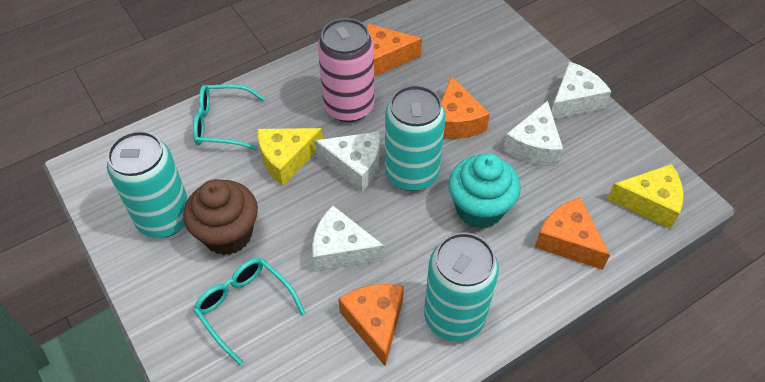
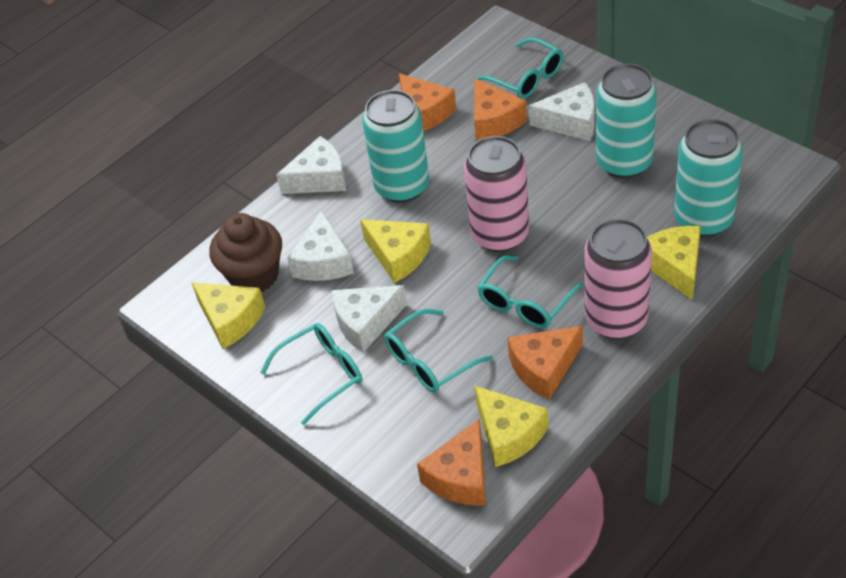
pink can: 1 -> 2
turquoise cupcake: 1 -> 0
turquoise glasses: 2 -> 4
yellow cheese: 2 -> 4

